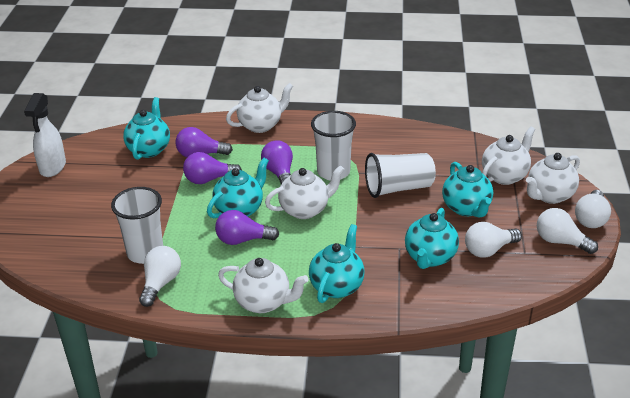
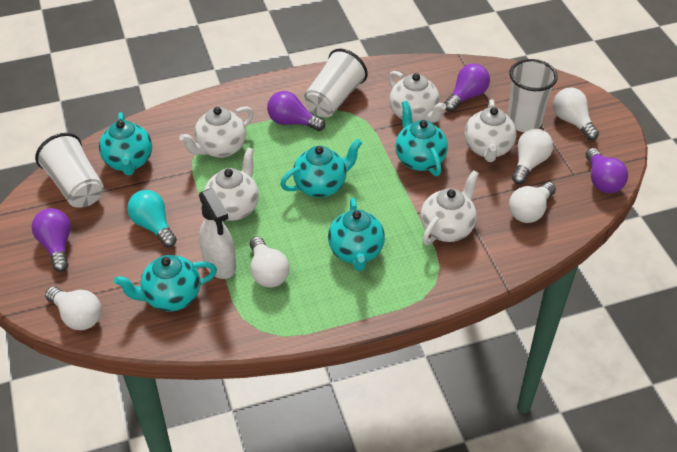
turquoise light bulb: 0 -> 1
white light bulb: 4 -> 5

